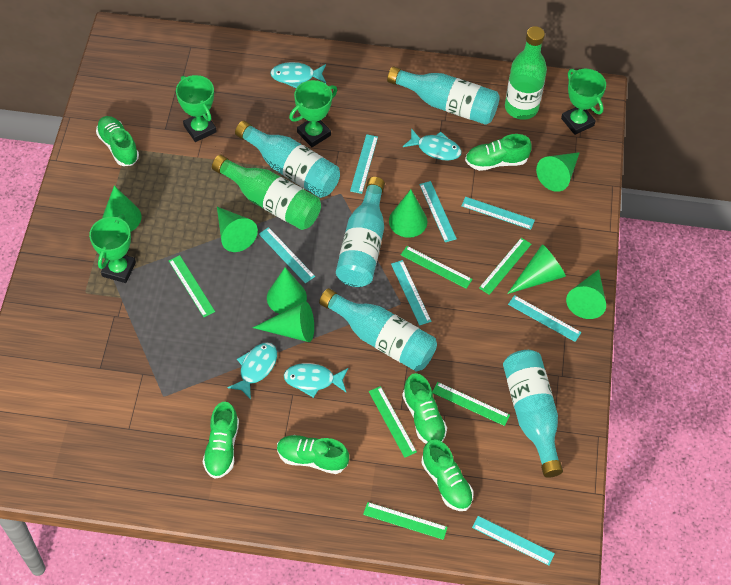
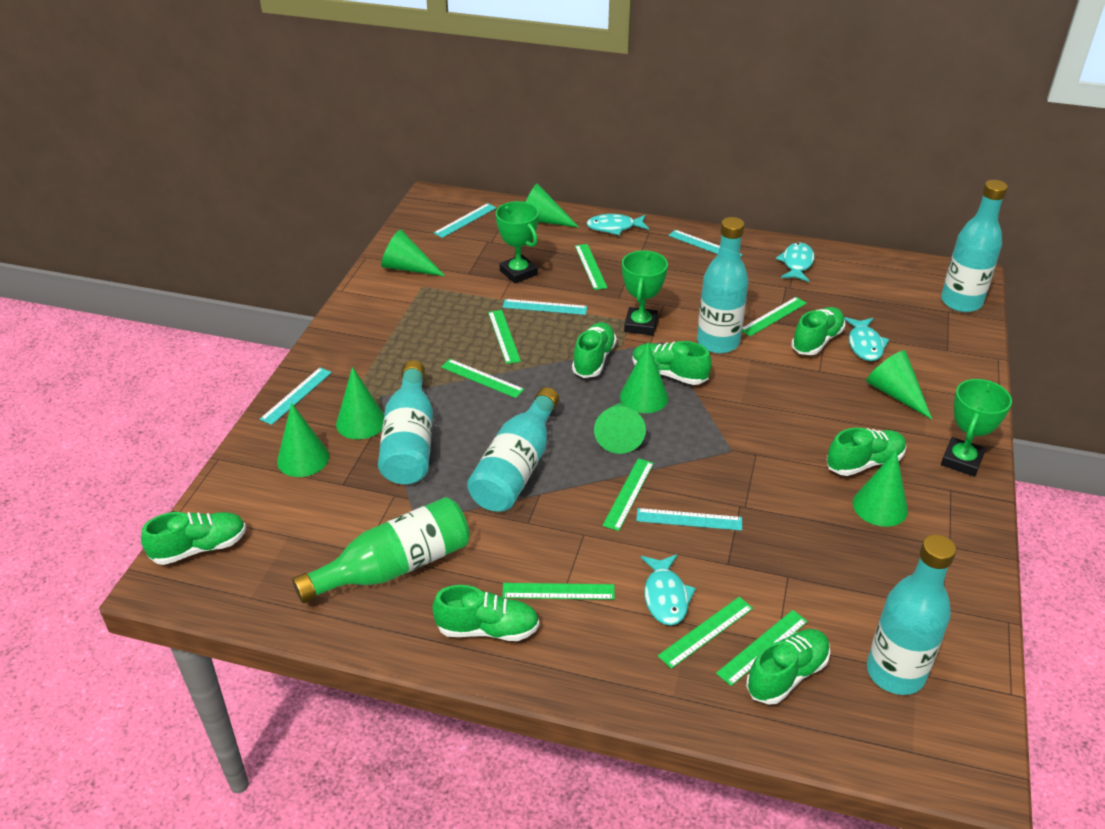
green bottle: 2 -> 1
green ruler: 6 -> 8
green shoe: 6 -> 7
green trophy: 4 -> 3
turquoise ruler: 7 -> 5

